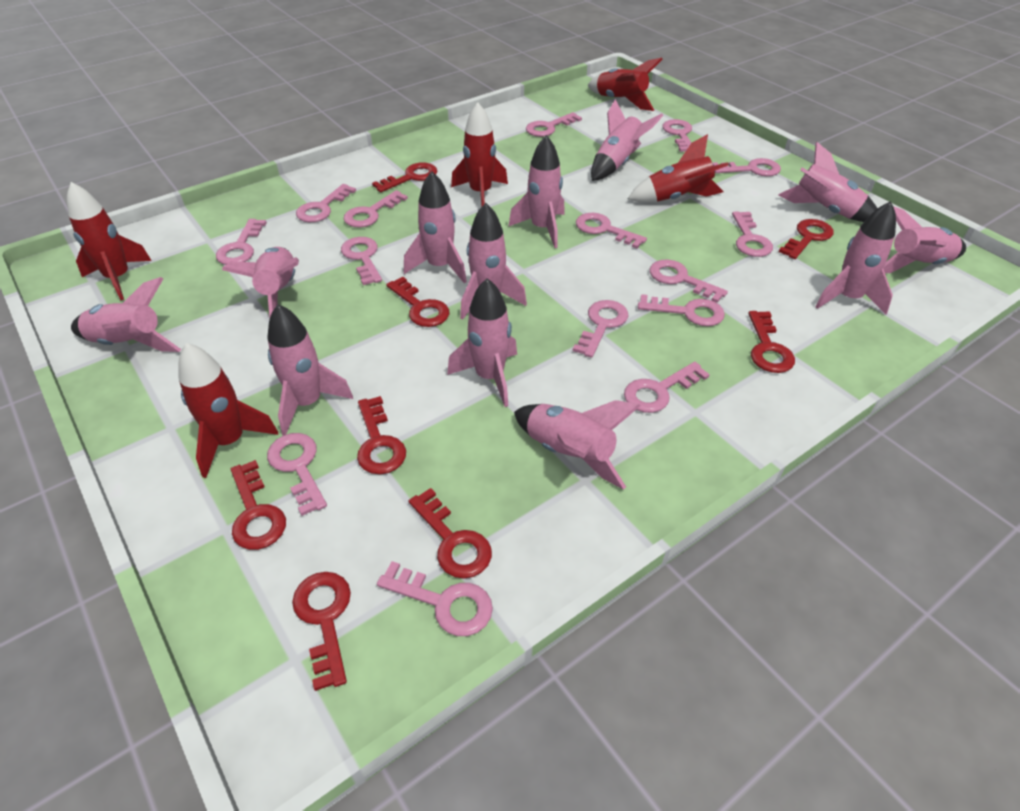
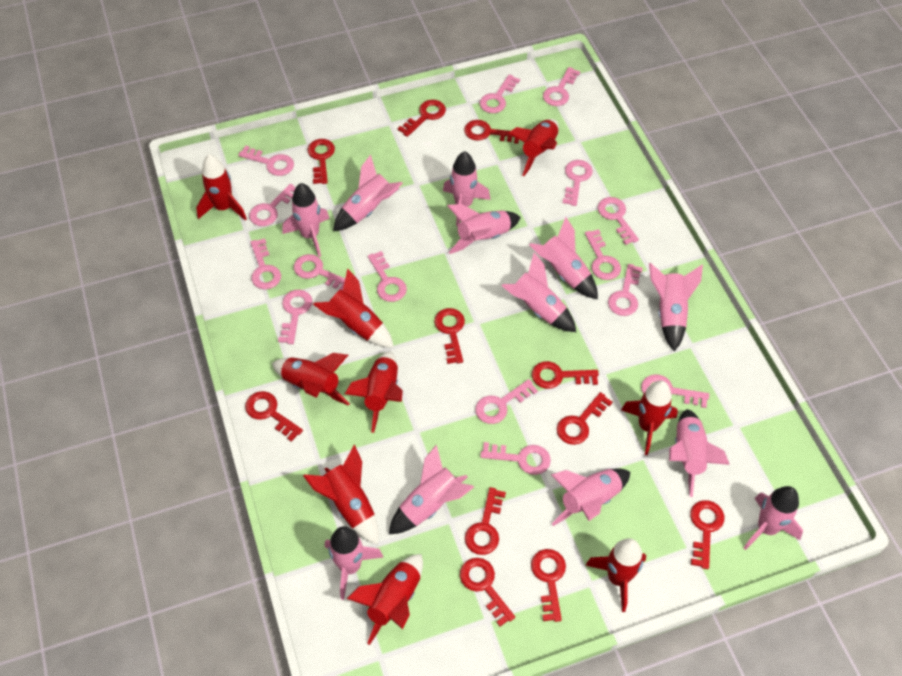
red key: 8 -> 11
red rocket: 5 -> 9

